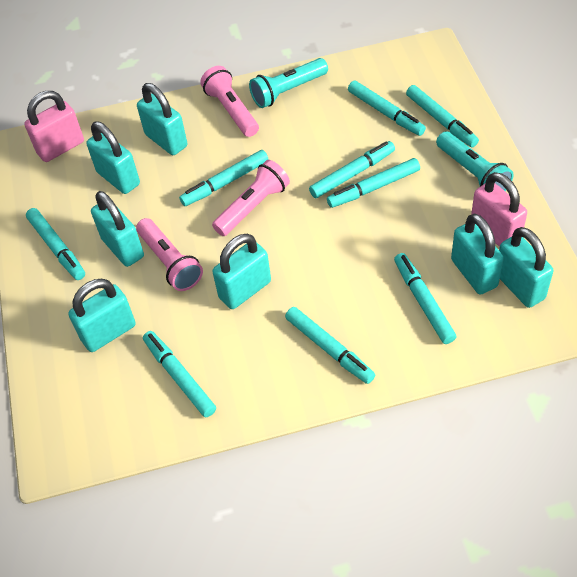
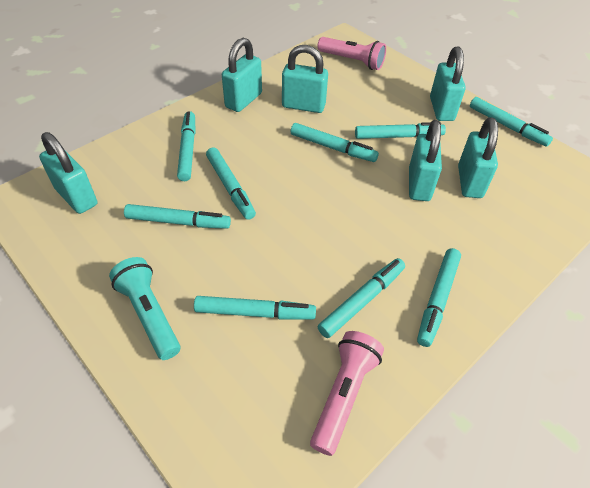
pink flashlight: 3 -> 2
pink padlock: 2 -> 0
turquoise flashlight: 2 -> 1
turquoise padlock: 7 -> 6

